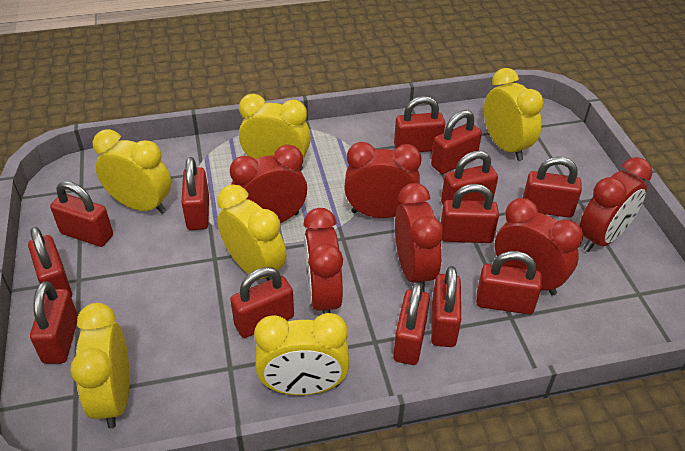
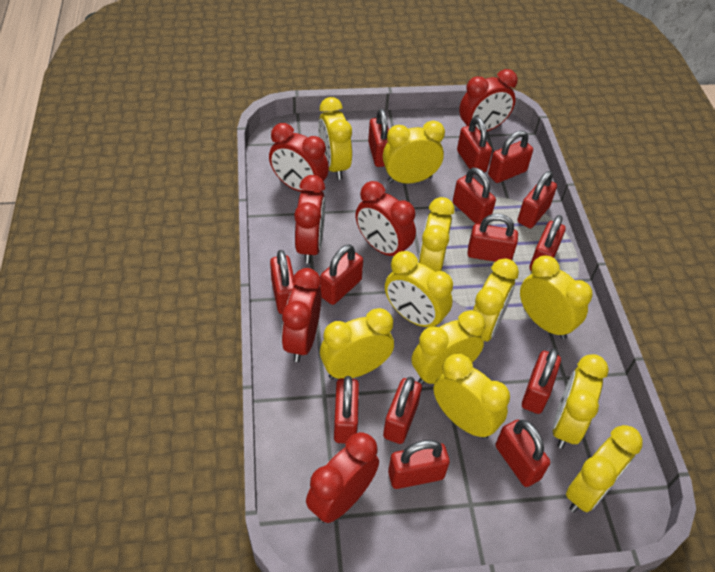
red padlock: 13 -> 14
yellow clock: 6 -> 11

